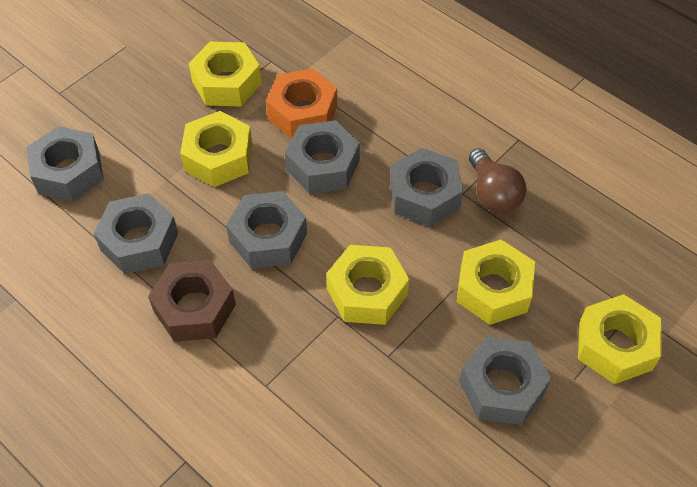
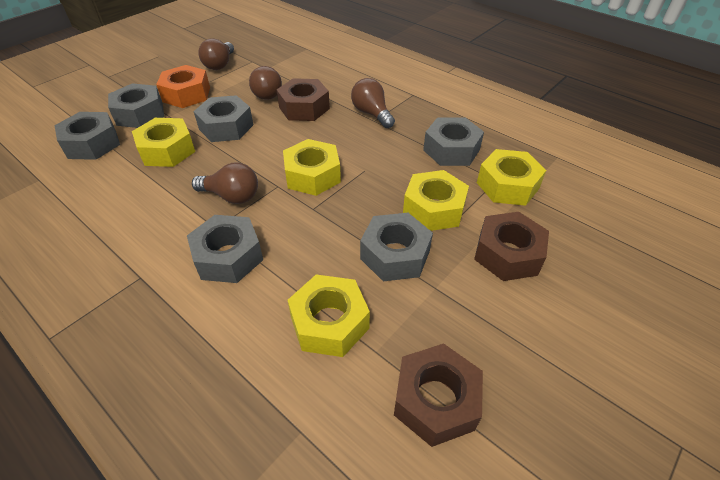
brown light bulb: 1 -> 4
brown nut: 1 -> 3

